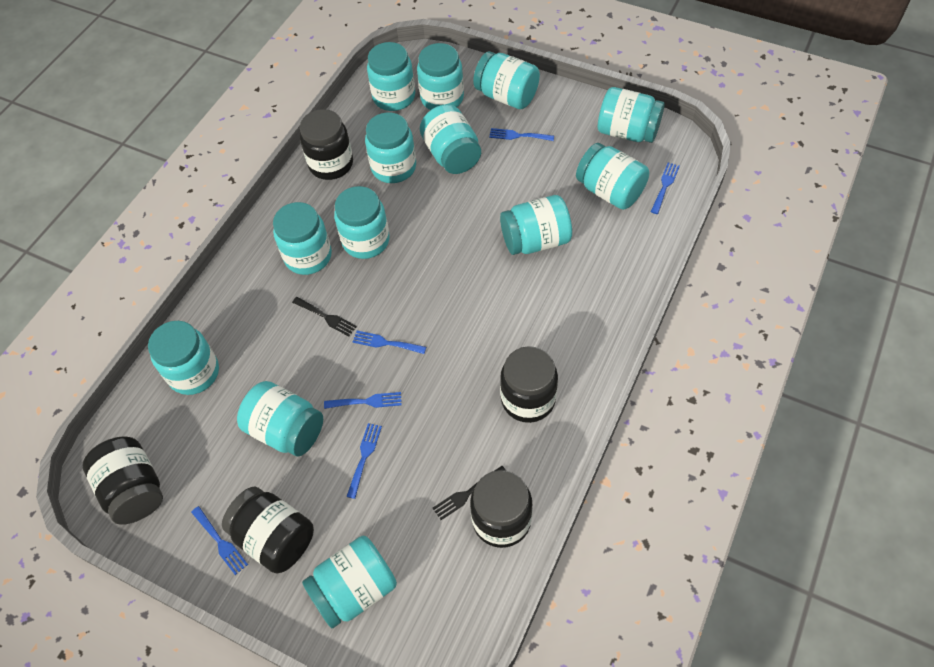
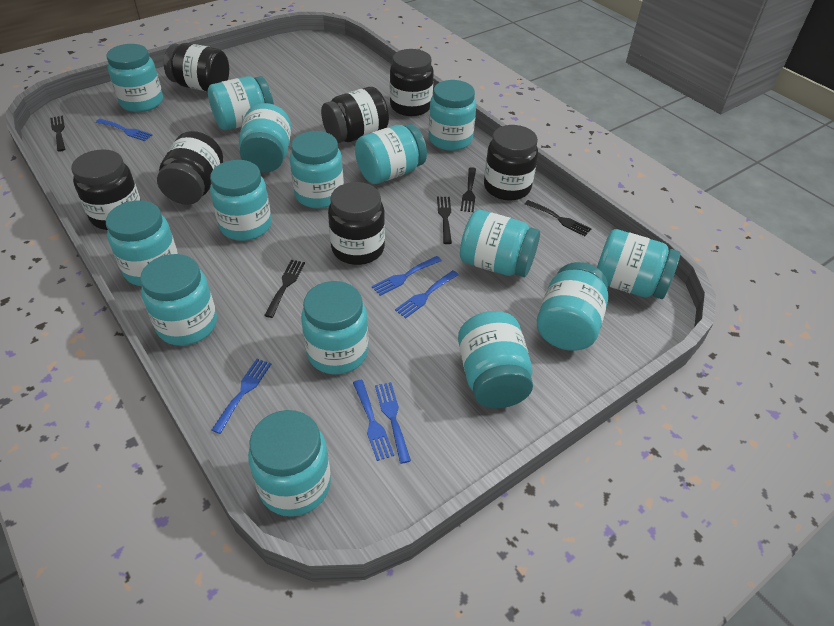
black fork: 2 -> 5
black jar: 5 -> 7
turquoise jar: 13 -> 15

